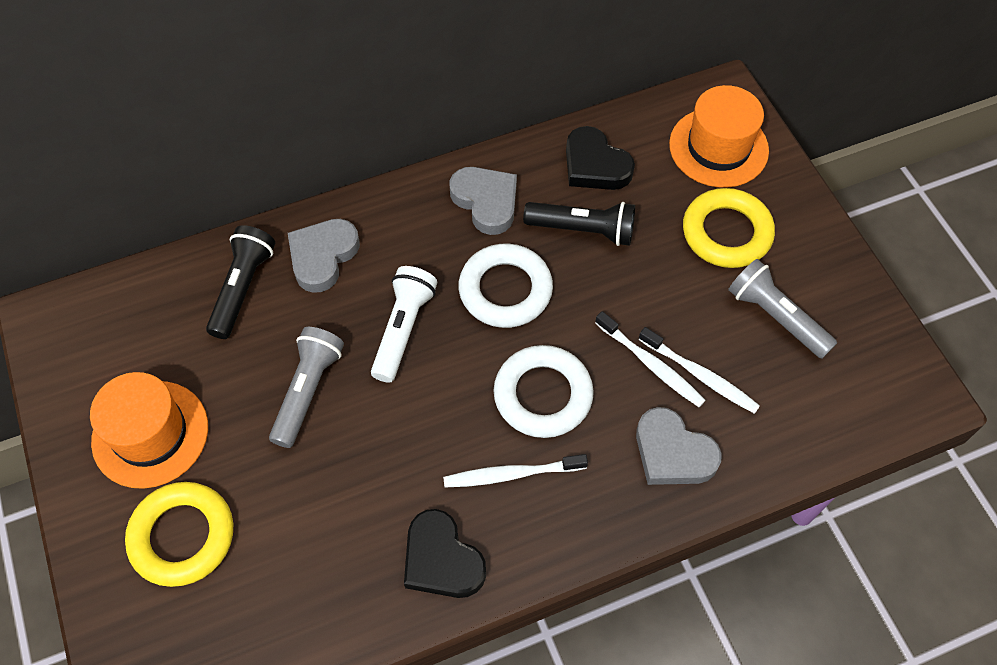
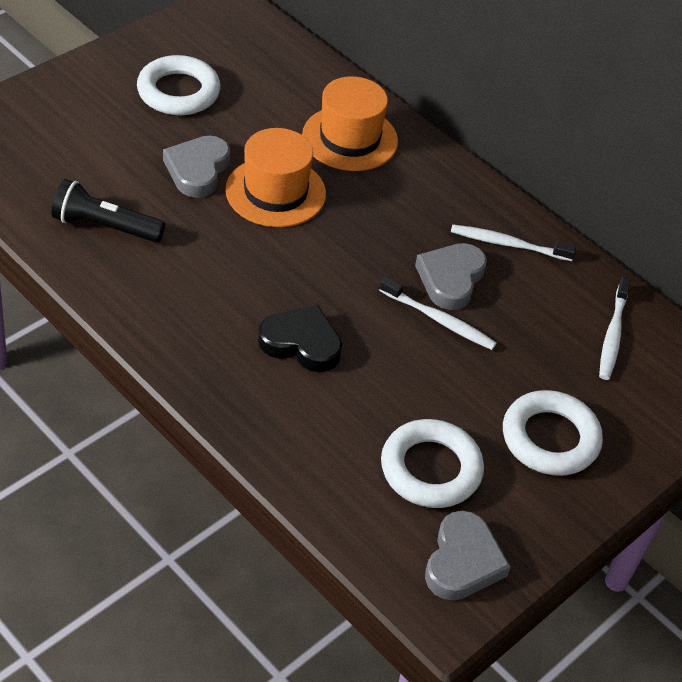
black flashlight: 2 -> 1
black heart: 2 -> 1
grey flashlight: 2 -> 0
white flashlight: 1 -> 0
white ring: 2 -> 3
yellow ring: 2 -> 0

